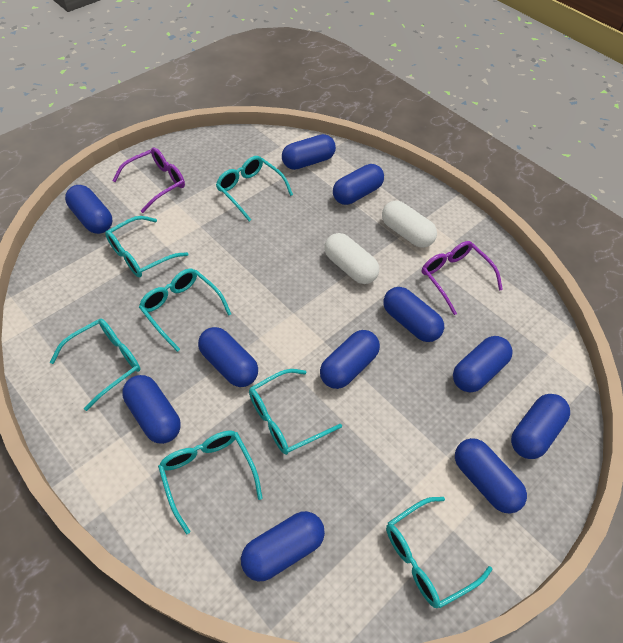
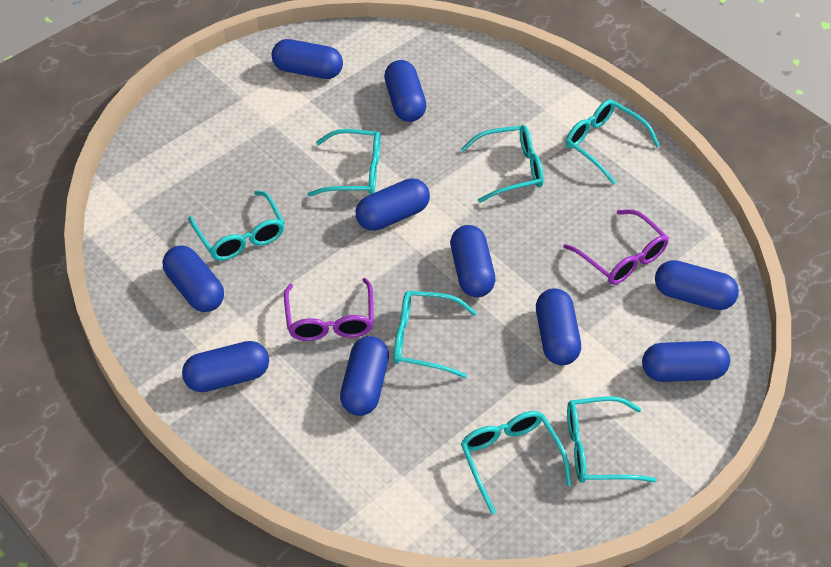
blue capsule: 11 -> 10
white capsule: 2 -> 0

